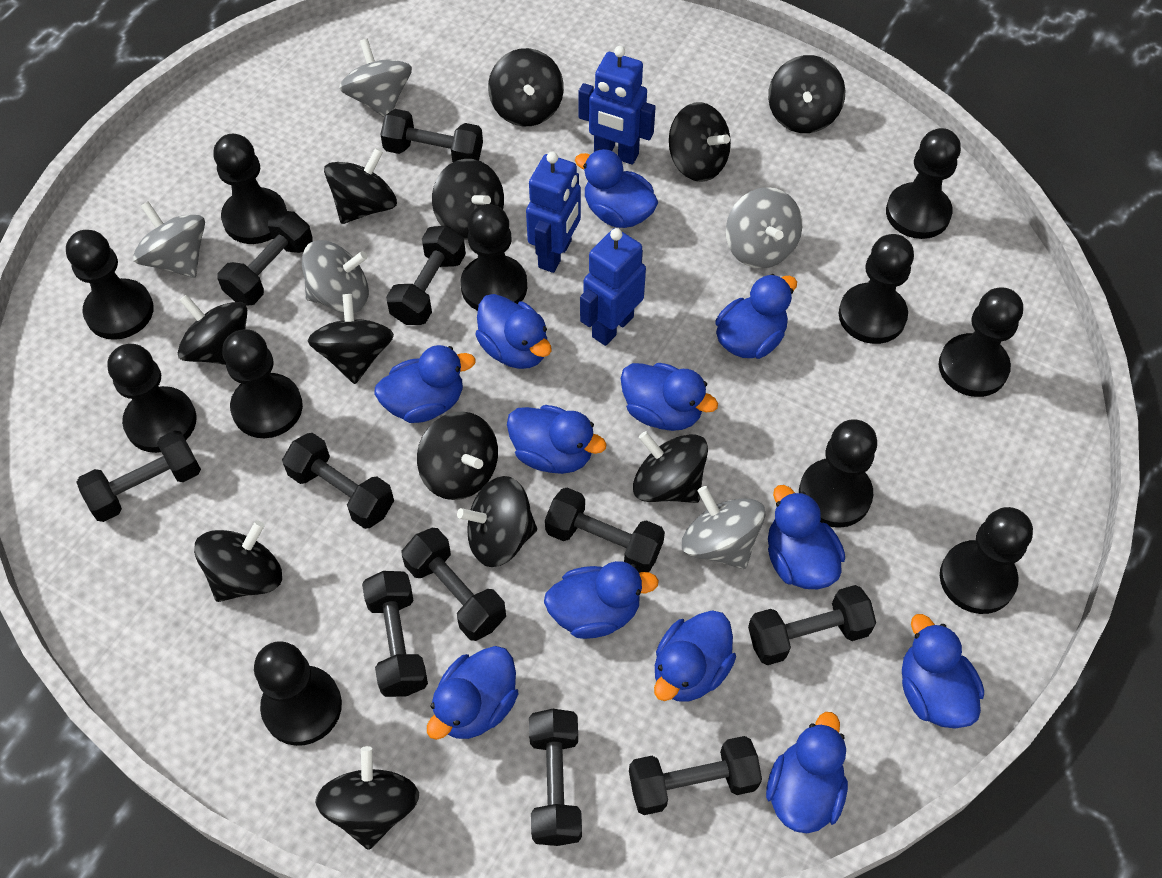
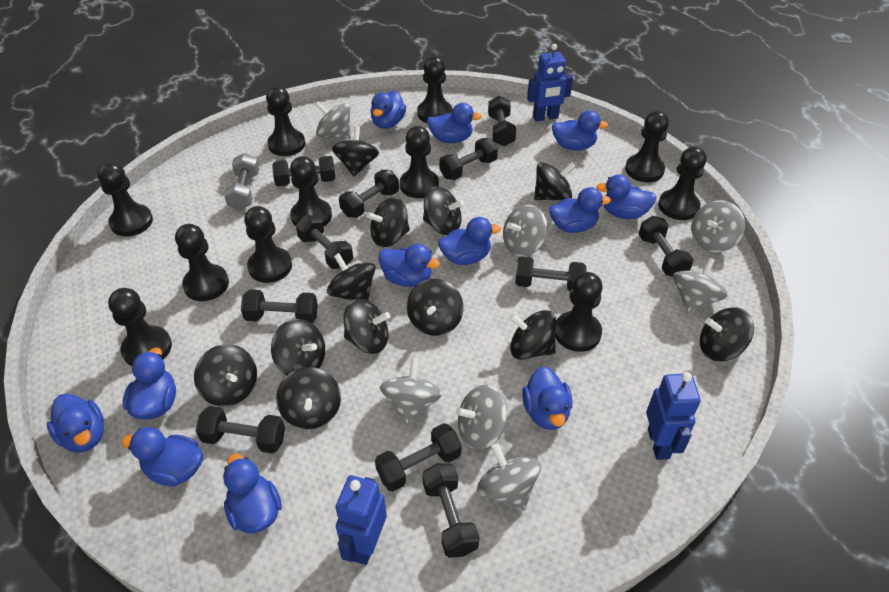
grey dumbbell: 0 -> 1
grey spinning top: 5 -> 7

